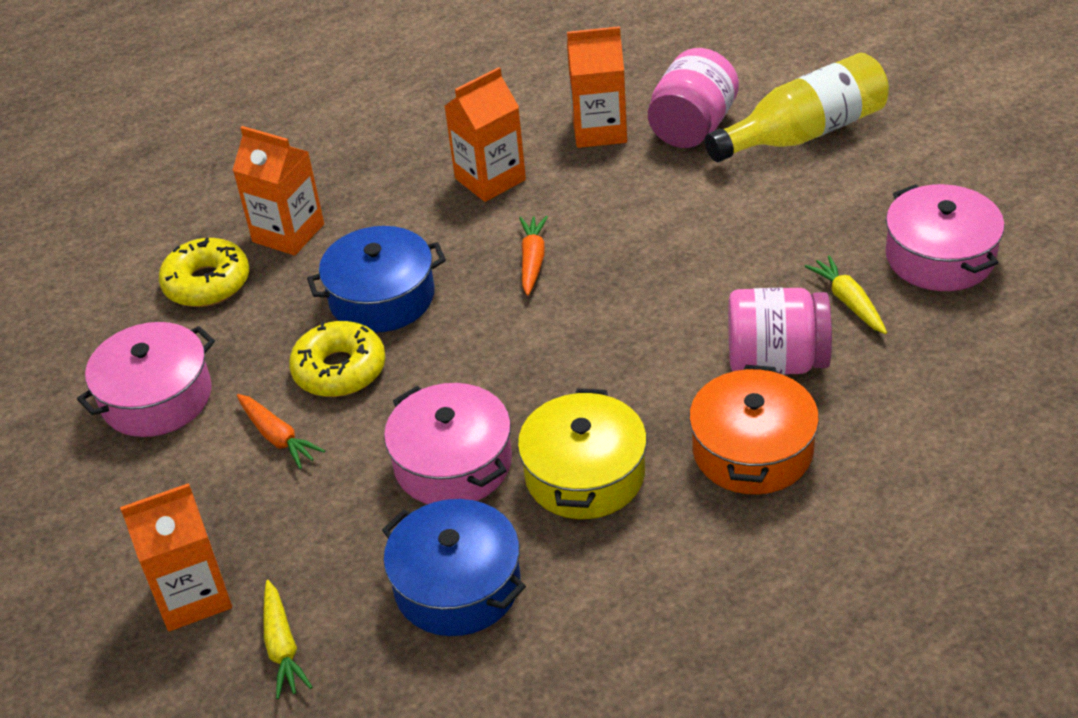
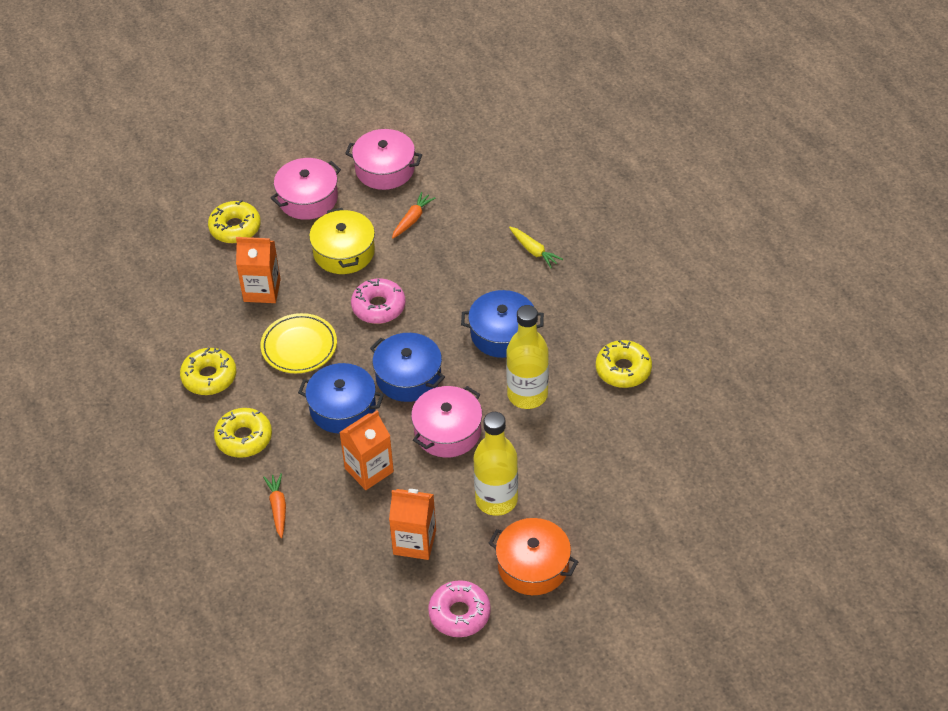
blue pot: 2 -> 3
orange carton: 4 -> 3
pink donut: 0 -> 2
pink jar: 2 -> 0
yellow bottle: 1 -> 2
yellow carrot: 2 -> 1
yellow donut: 2 -> 4
yellow plate: 0 -> 1

